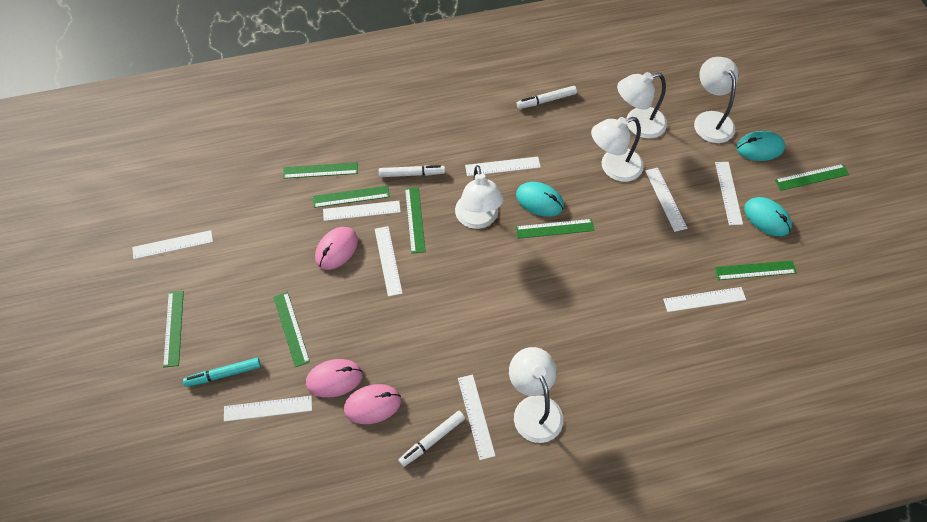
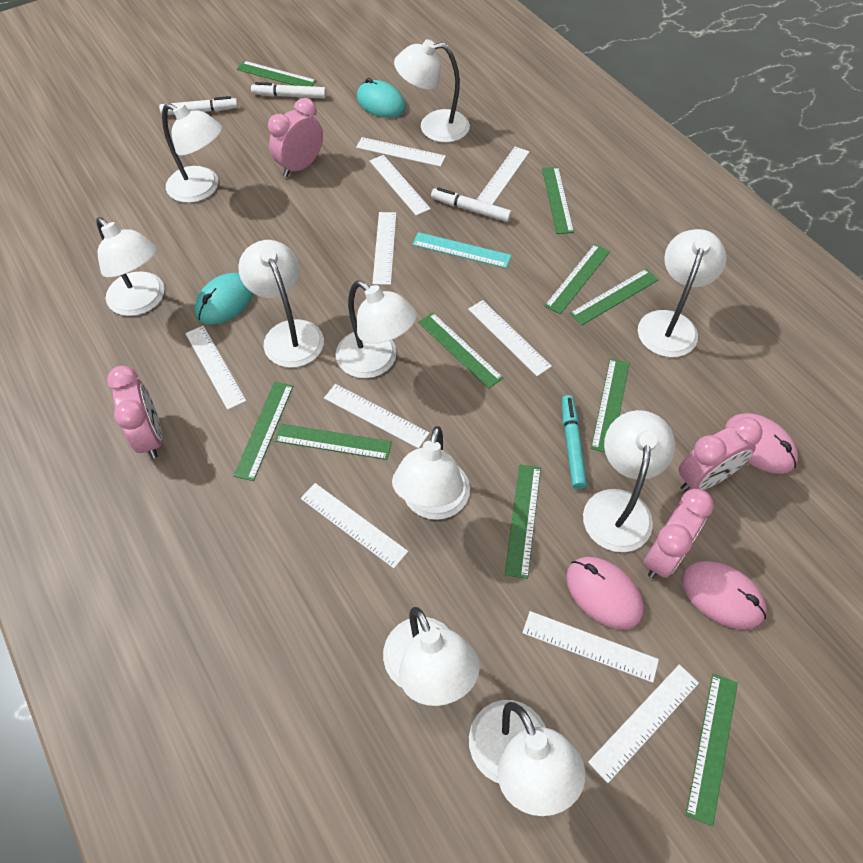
green ruler: 8 -> 10
pink clock: 0 -> 4
turquoise mouse: 3 -> 2
turquoise ruler: 0 -> 1
white lamp: 5 -> 10
white ruler: 9 -> 10

